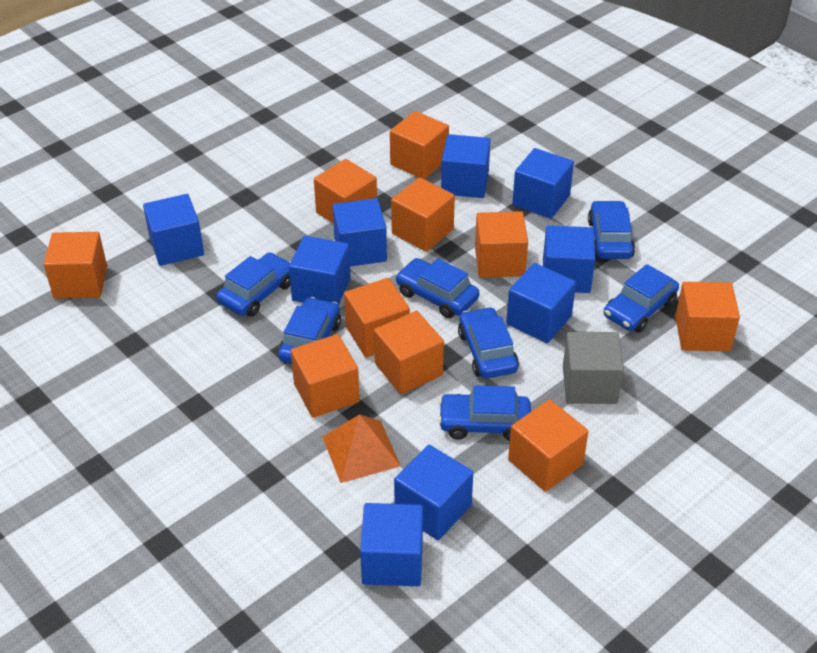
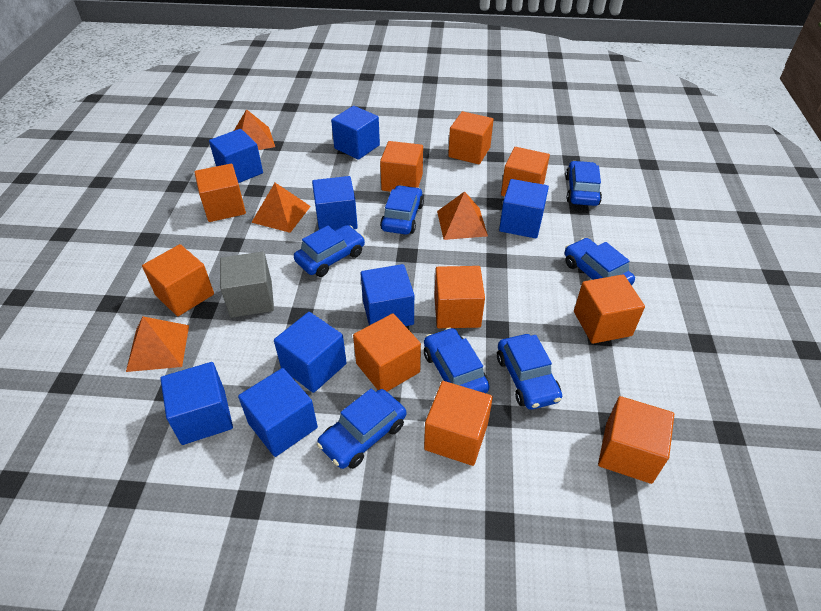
blue cube: 9 -> 8
orange pyramid: 1 -> 4

